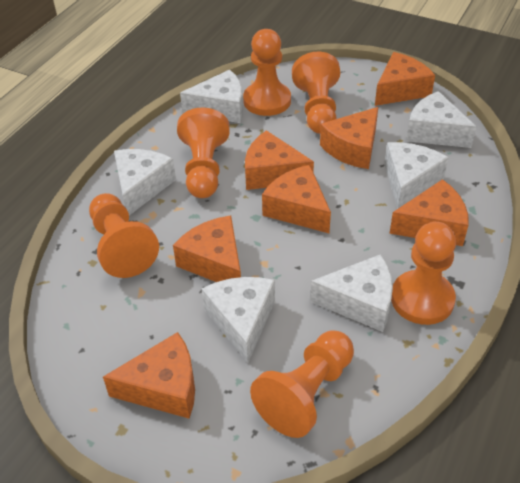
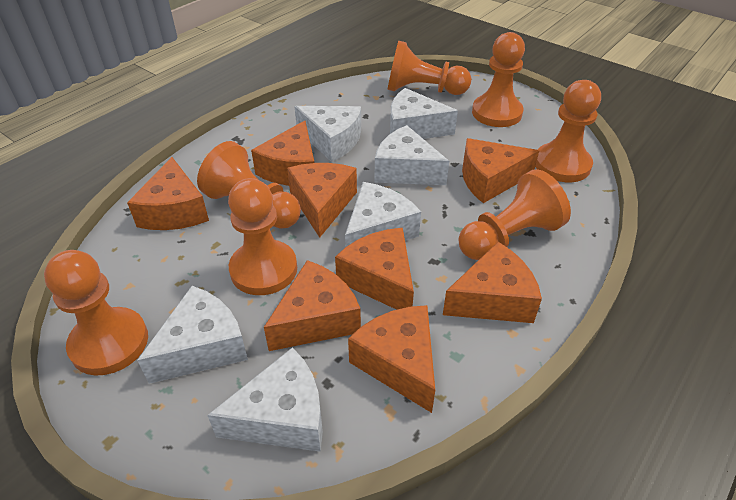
orange cheese: 7 -> 8
orange pawn: 6 -> 7

